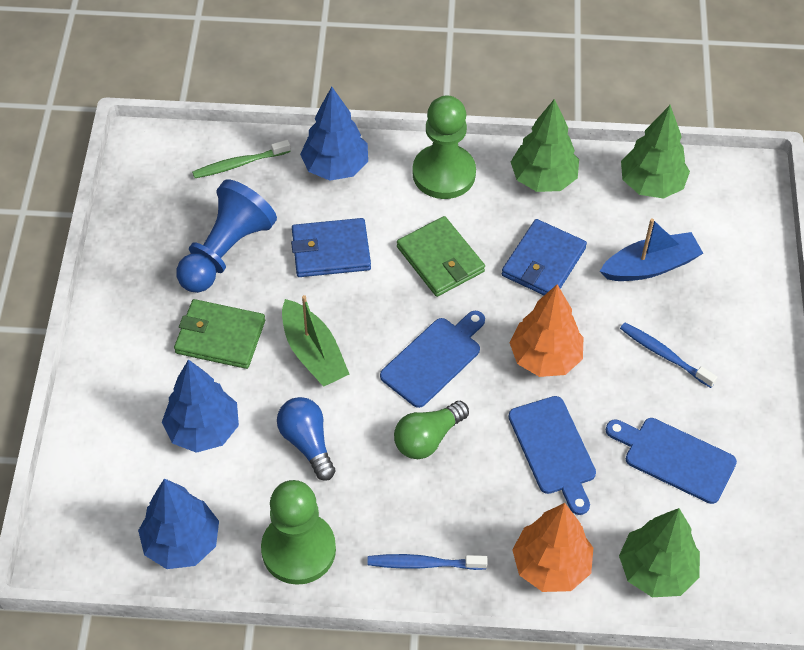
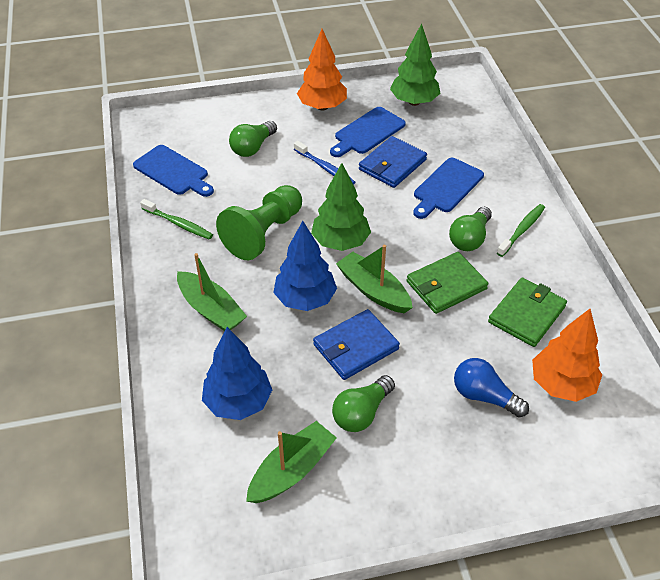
blue boat: 1 -> 0
blue pawn: 1 -> 0
blue toothbrush: 2 -> 1
blue tree: 3 -> 2
green boat: 1 -> 3
green light bulb: 1 -> 3
green pawn: 2 -> 1
green toothbrush: 1 -> 2
green tree: 3 -> 2

